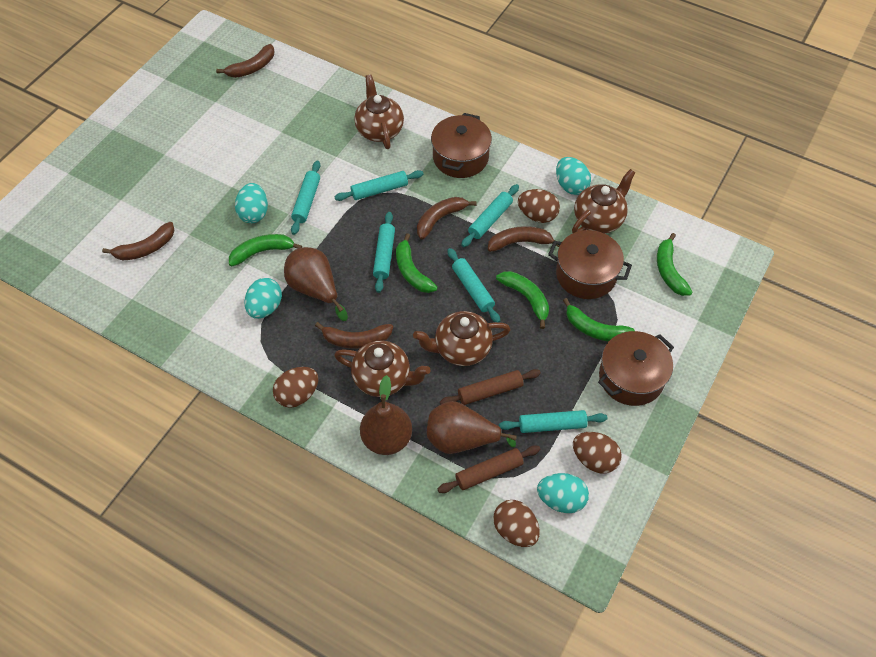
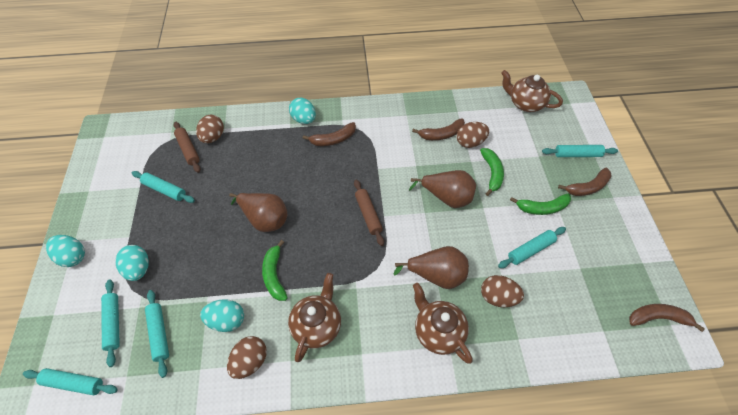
brown banana: 5 -> 4
brown pot: 3 -> 0
brown teapot: 4 -> 3
green banana: 5 -> 3

